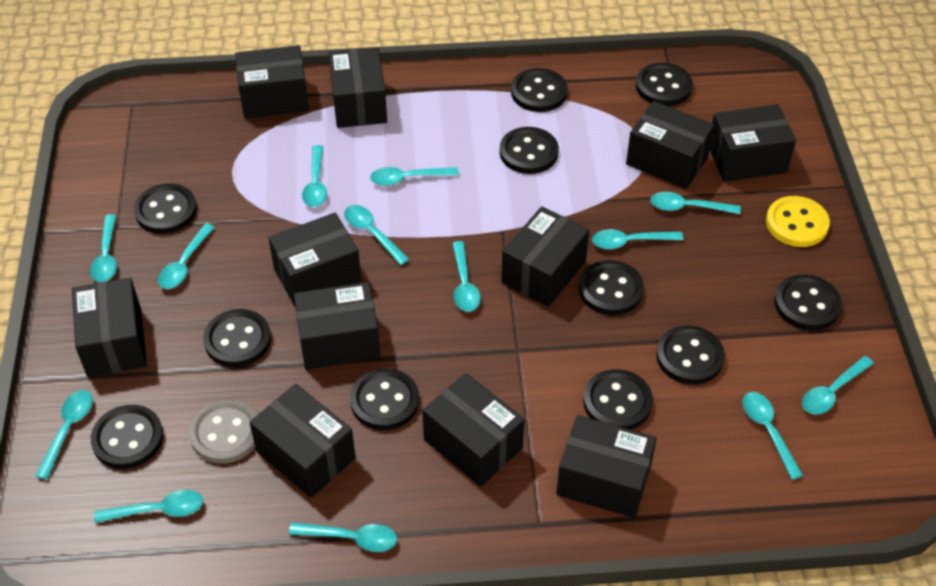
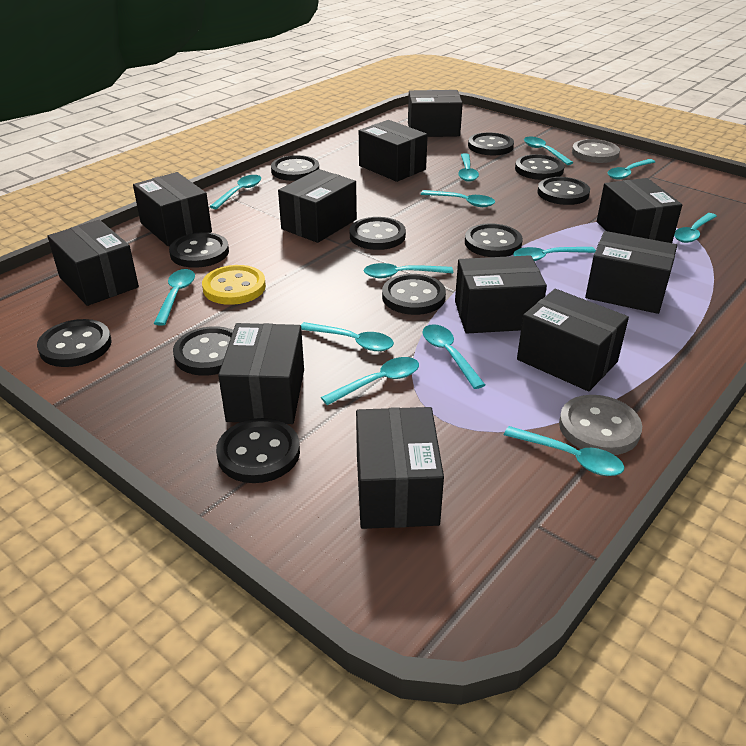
grey button: 1 -> 2

